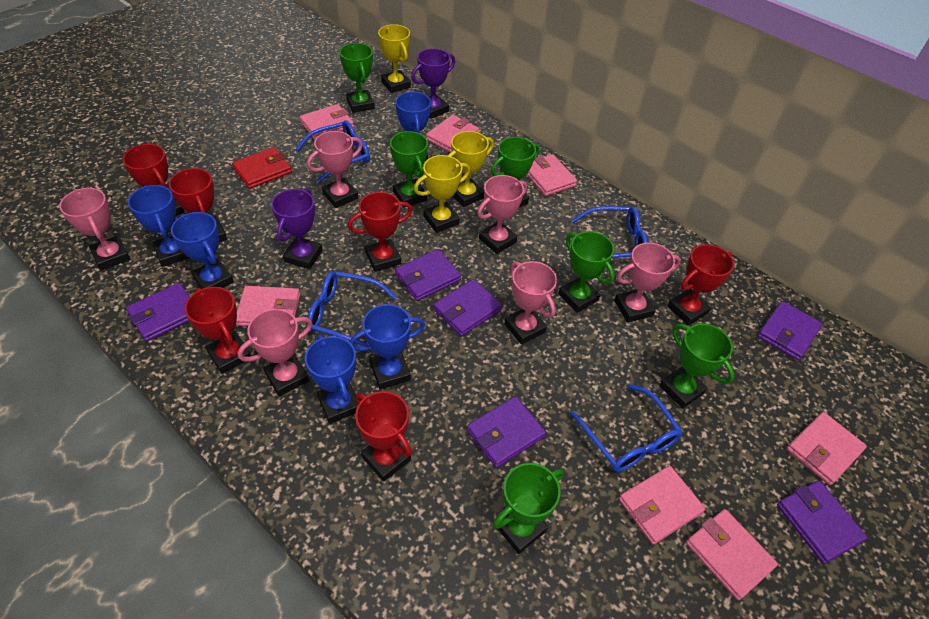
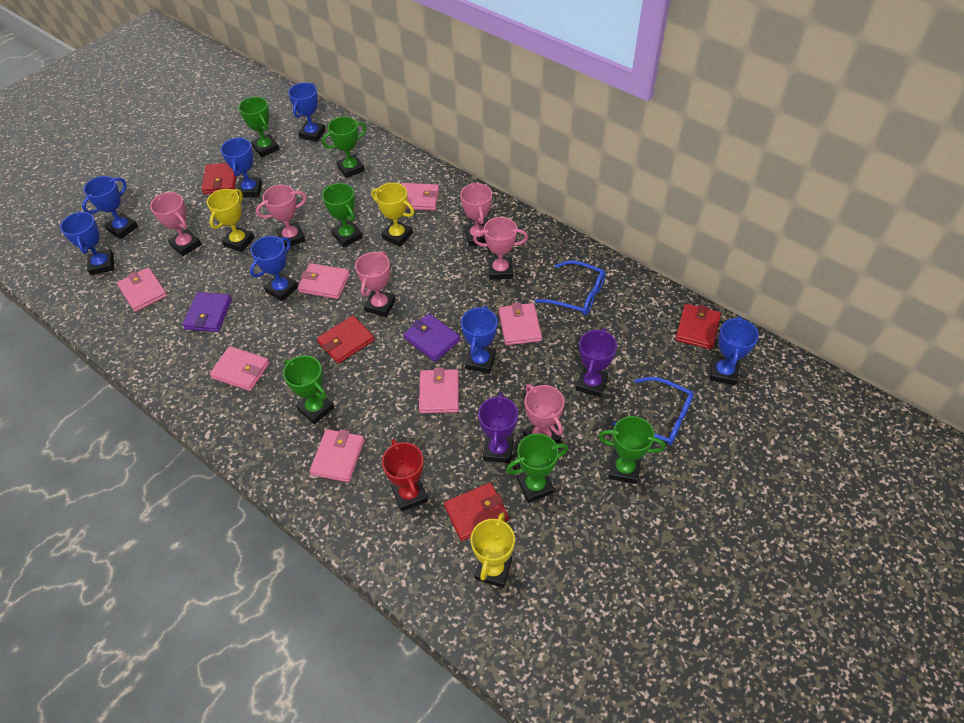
blue glasses: 4 -> 2
blue trophy: 5 -> 7
purple wallet: 6 -> 2
red trophy: 6 -> 1
red wallet: 1 -> 4

